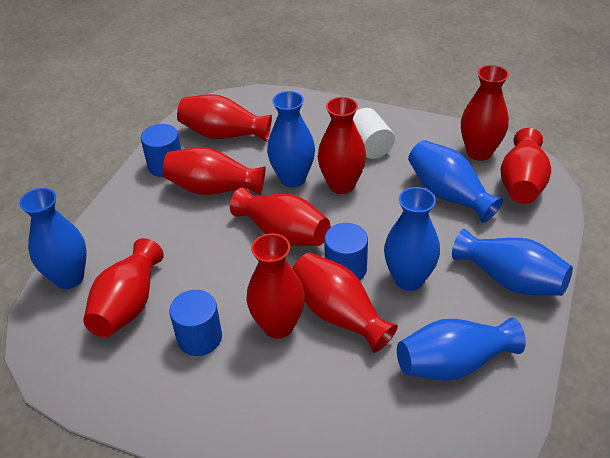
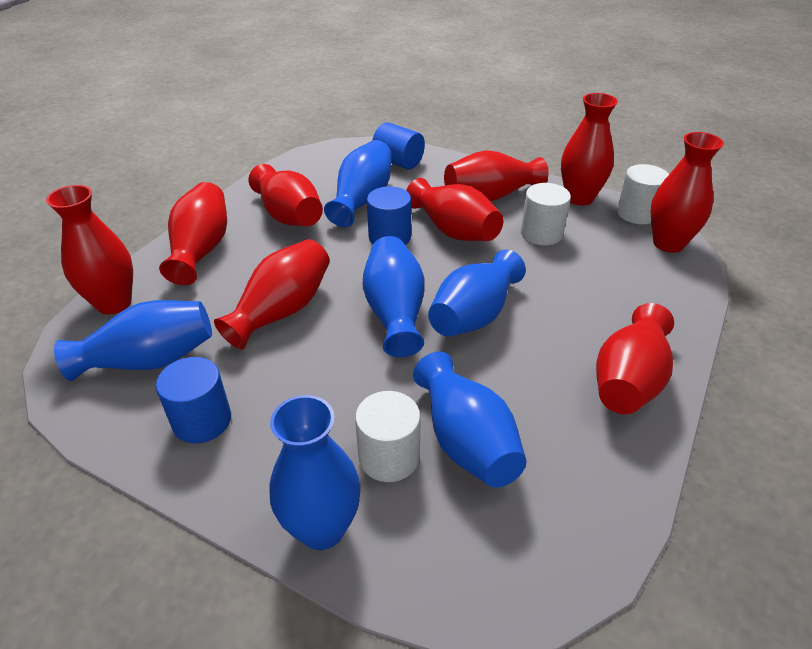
white cylinder: 1 -> 3

